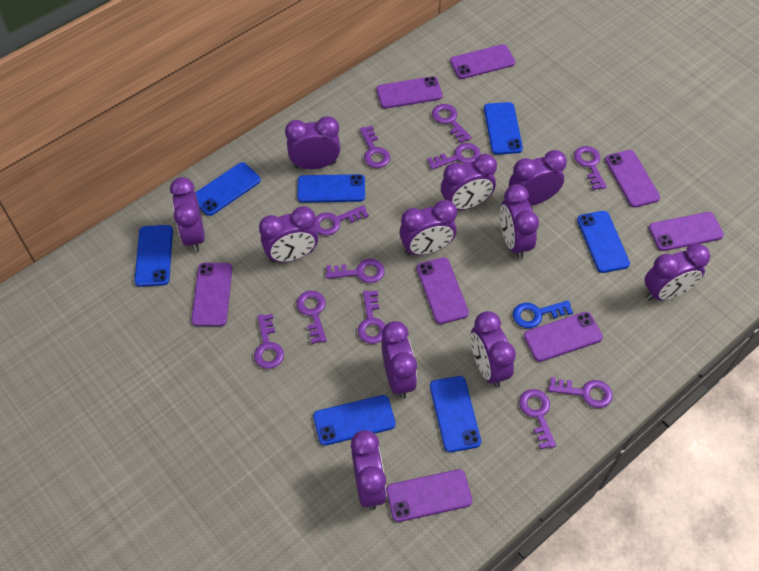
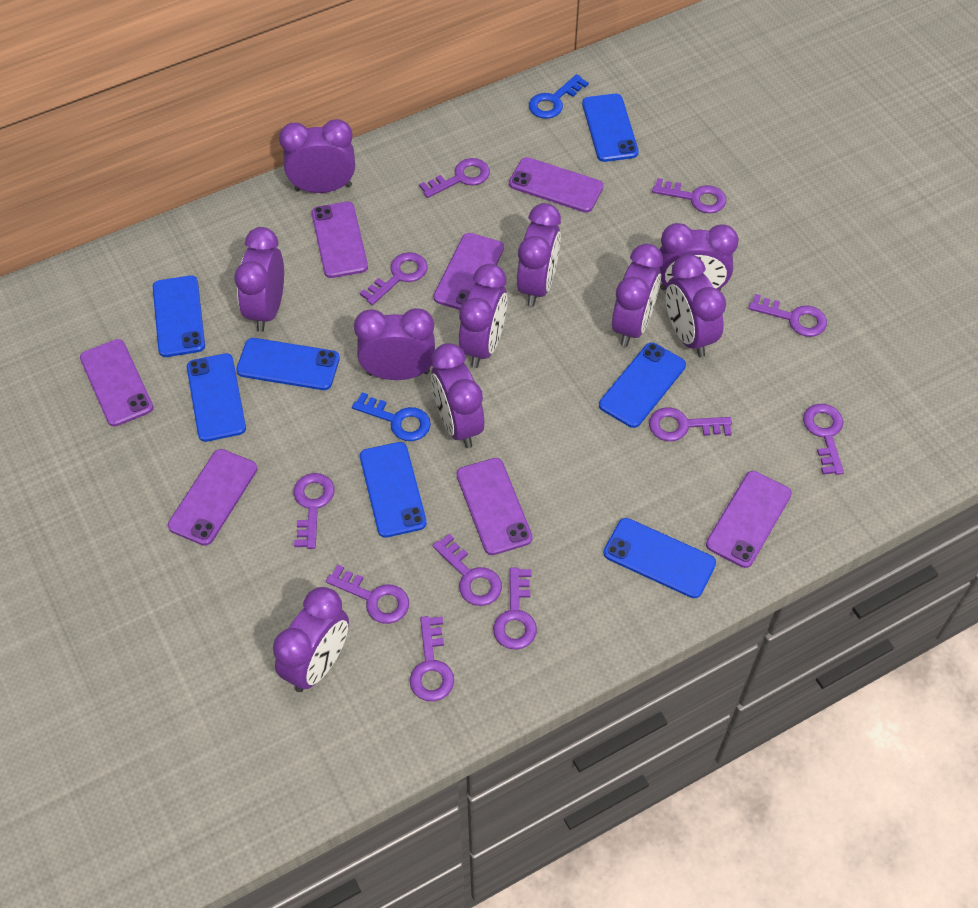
blue key: 1 -> 2
purple clock: 11 -> 10
purple phone: 8 -> 7

